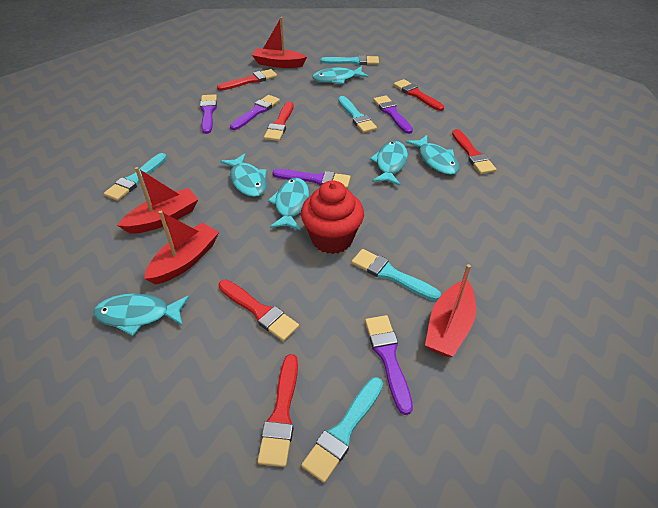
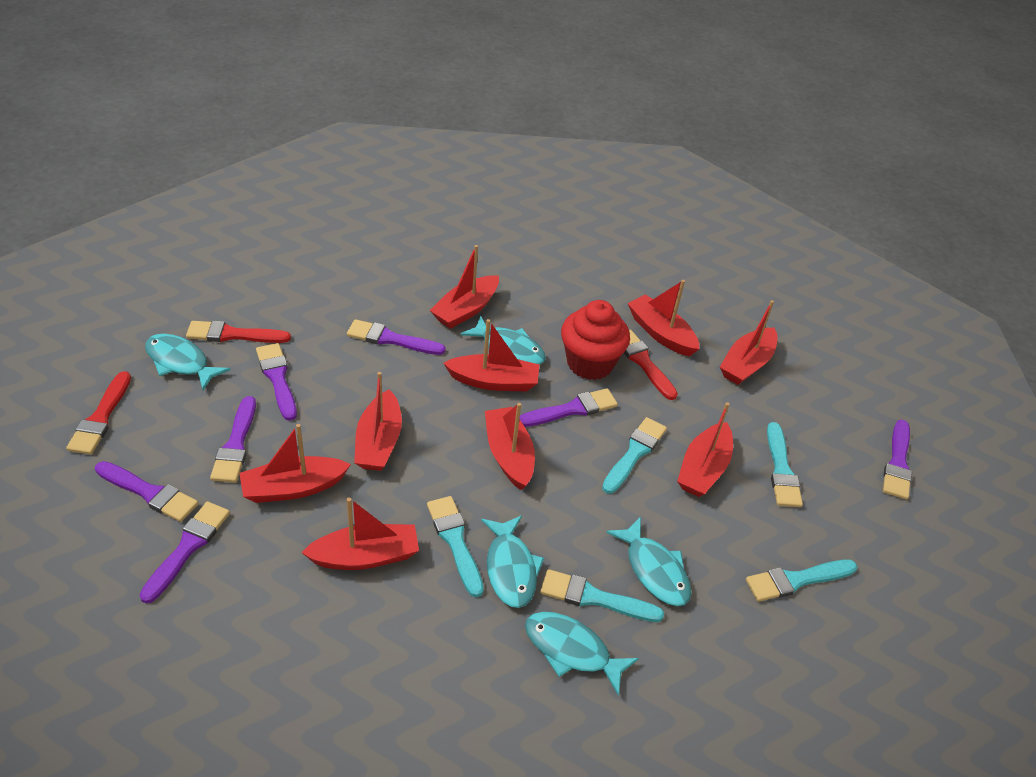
purple brush: 5 -> 7
red boat: 4 -> 9
red brush: 6 -> 3
turquoise fish: 6 -> 5

